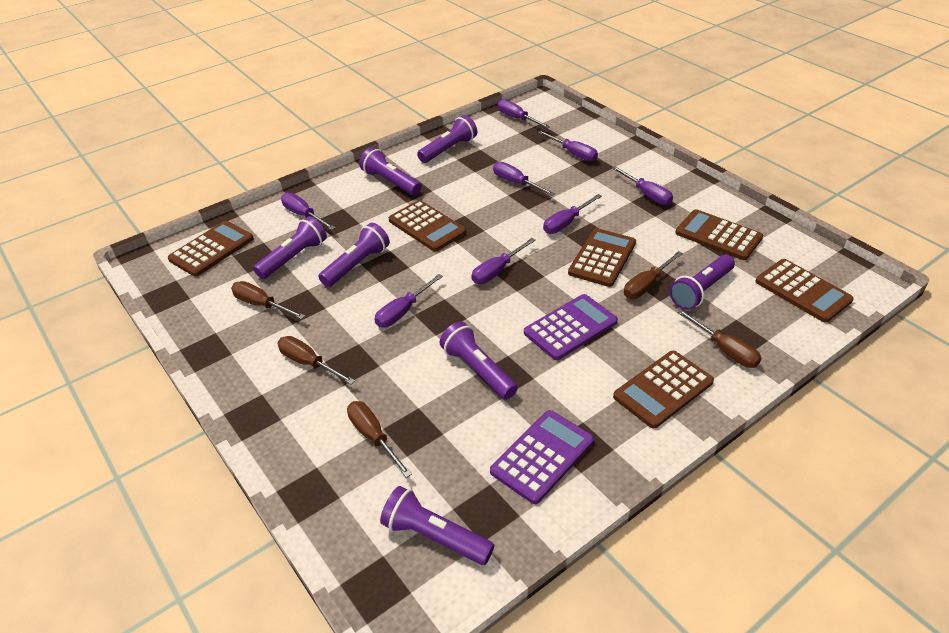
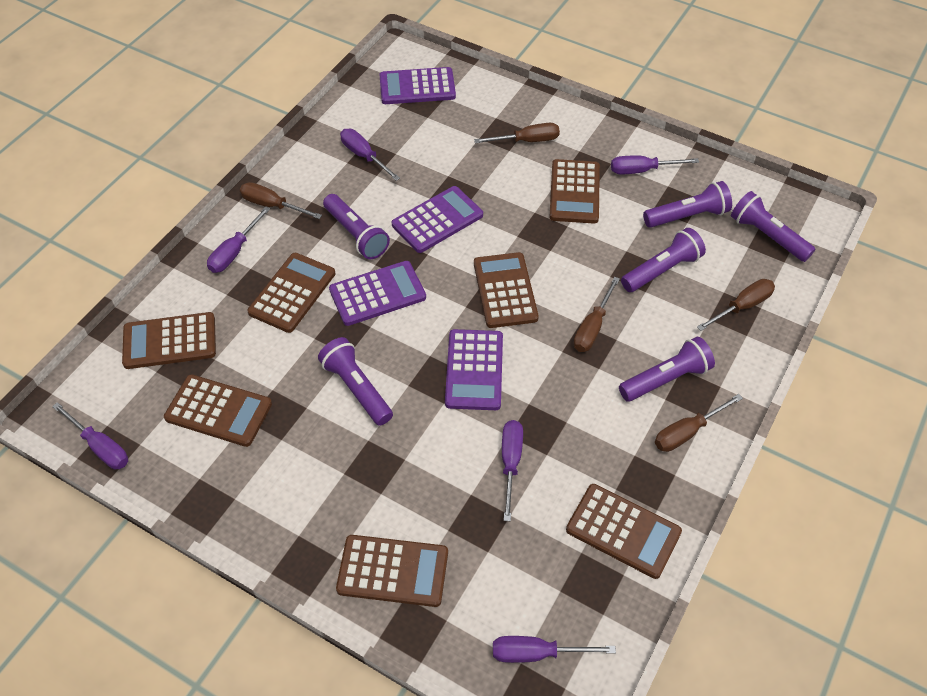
brown calculator: 6 -> 7
purple calculator: 2 -> 4
purple flashlight: 7 -> 6
purple screwdriver: 8 -> 6

